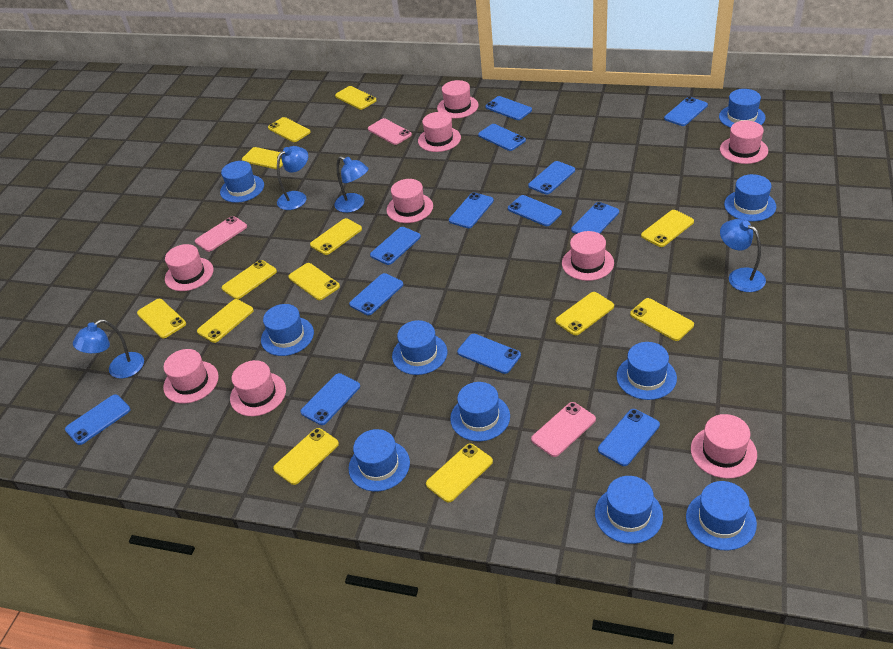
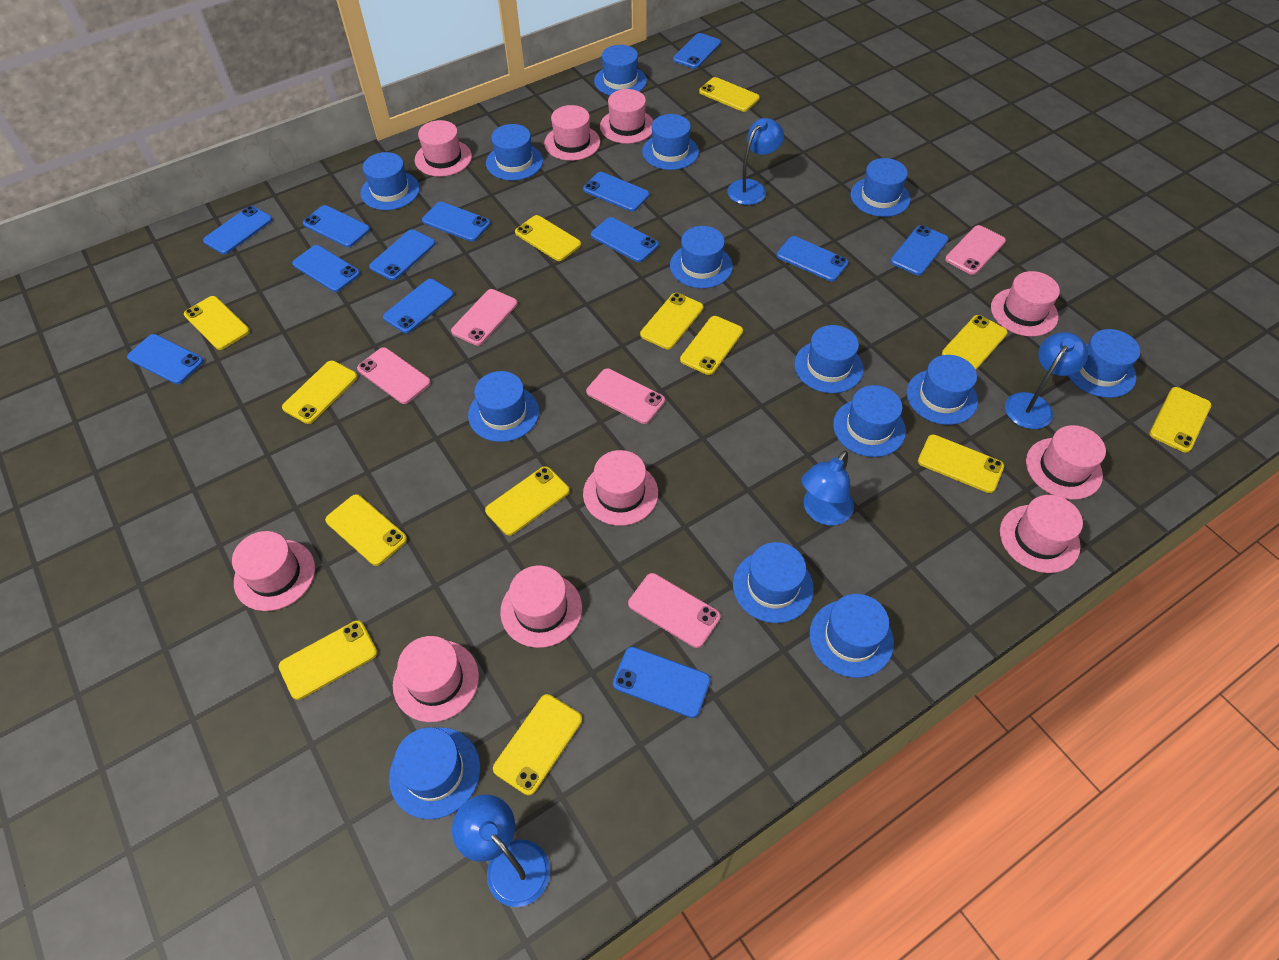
blue hat: 10 -> 14
pink hat: 9 -> 10
pink phone: 3 -> 5

